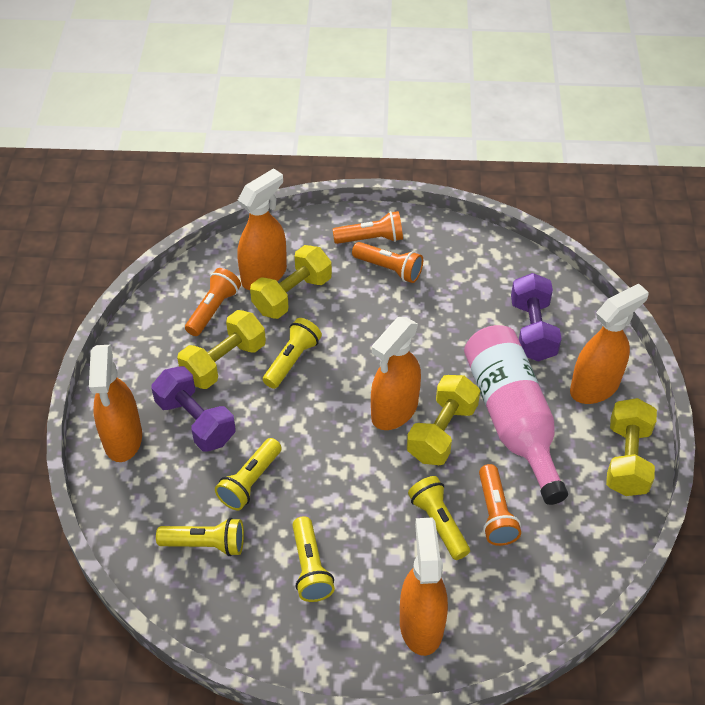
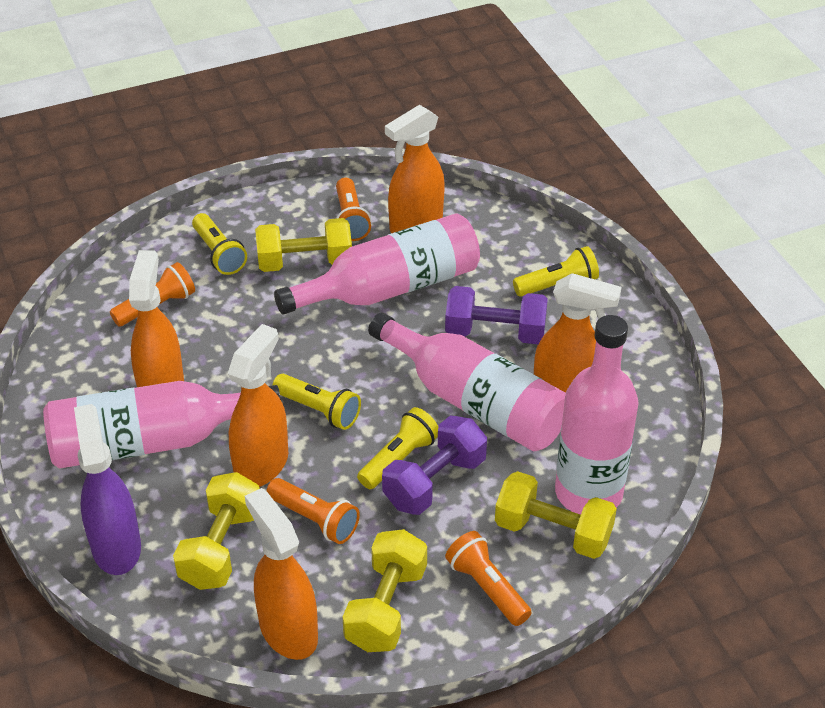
pink bottle: 1 -> 4
purple spray bottle: 0 -> 1
yellow flashlight: 5 -> 4

